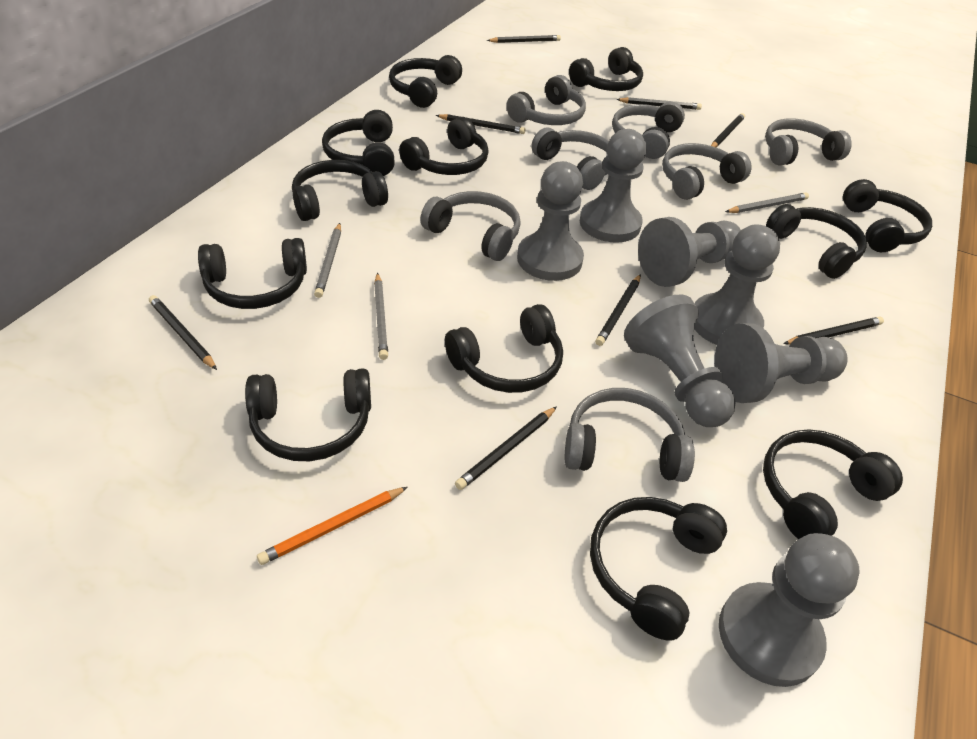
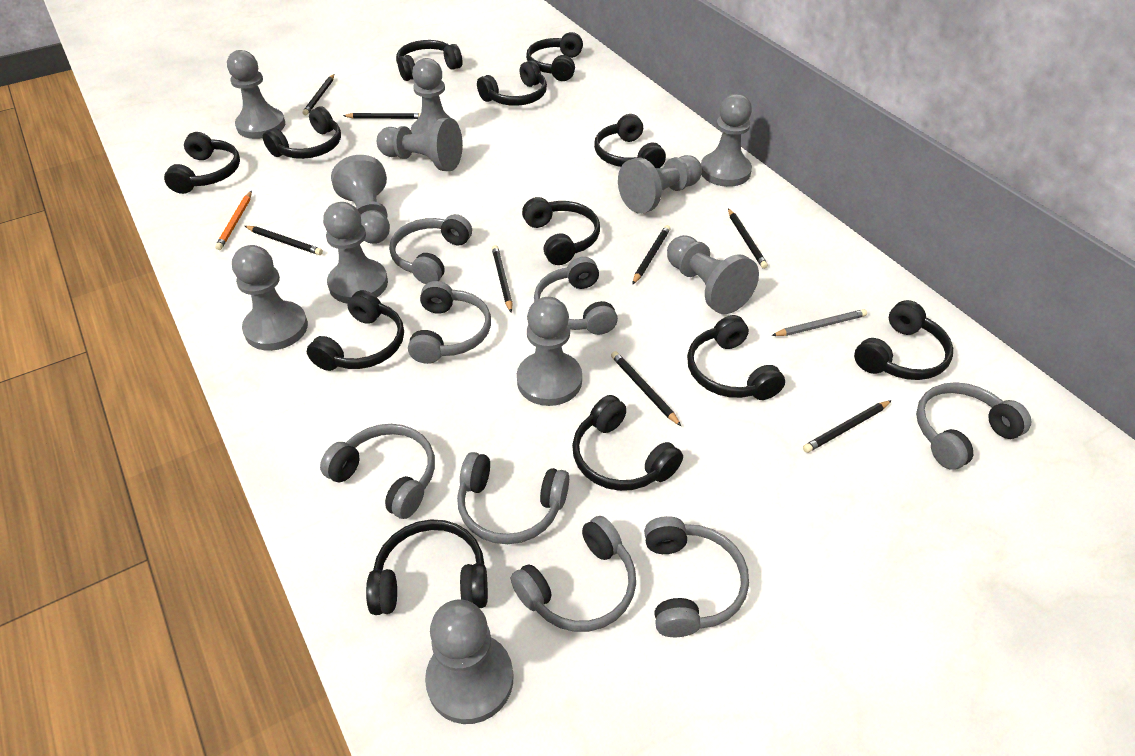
grey headphones: 7 -> 8
grey pawn: 7 -> 11
grey pencil: 3 -> 1

